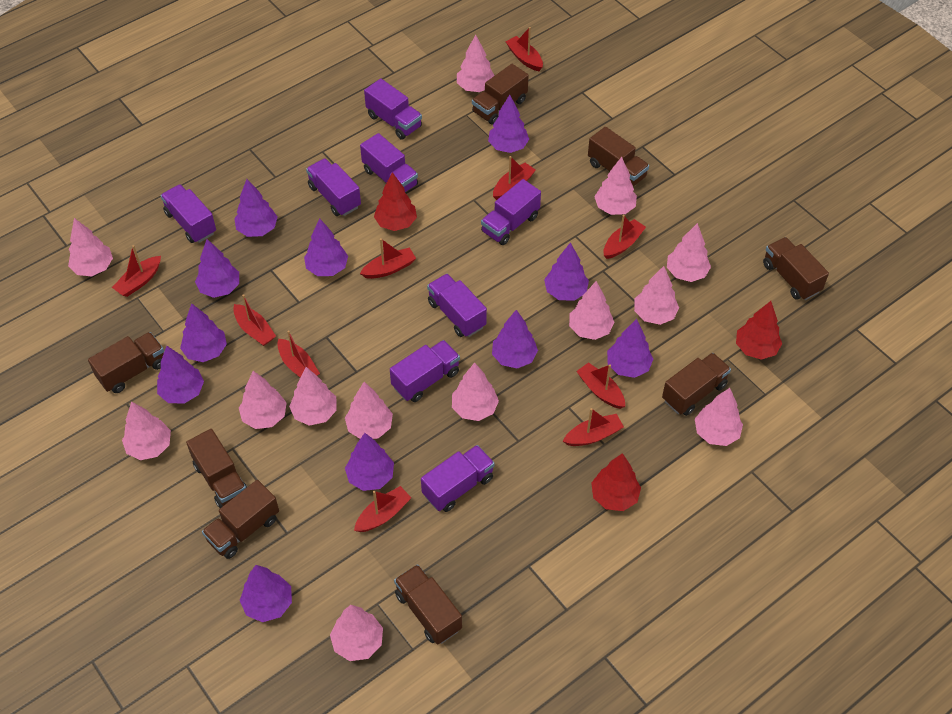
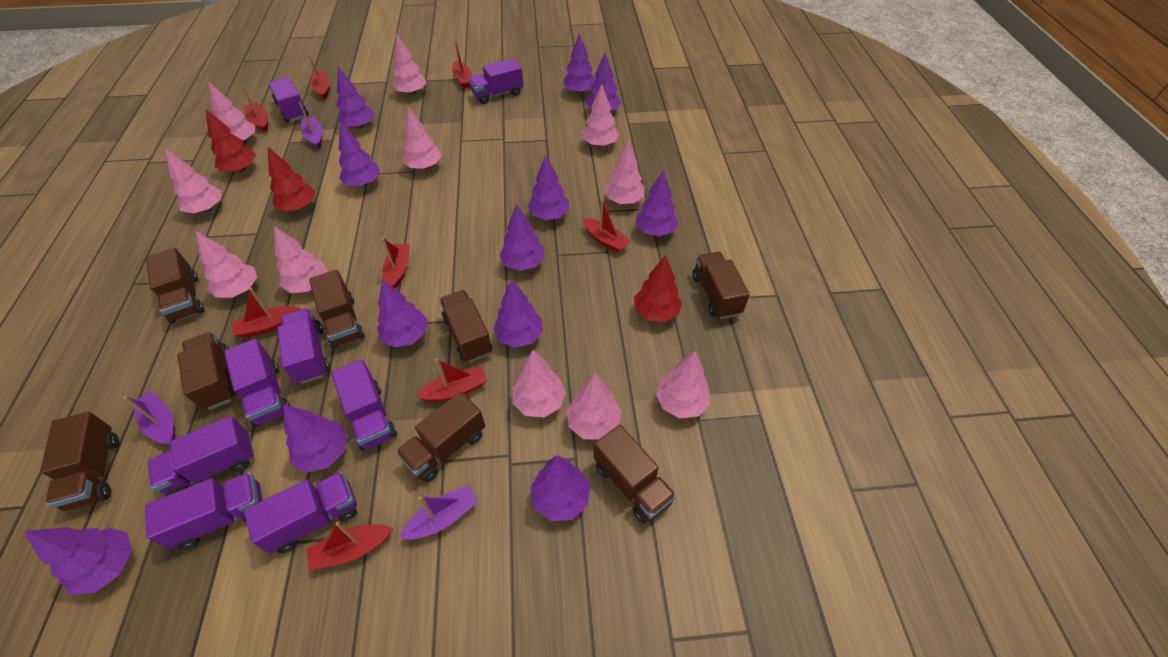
pink tree: 13 -> 11
purple boat: 0 -> 3
purple tree: 11 -> 12
red boat: 10 -> 8

